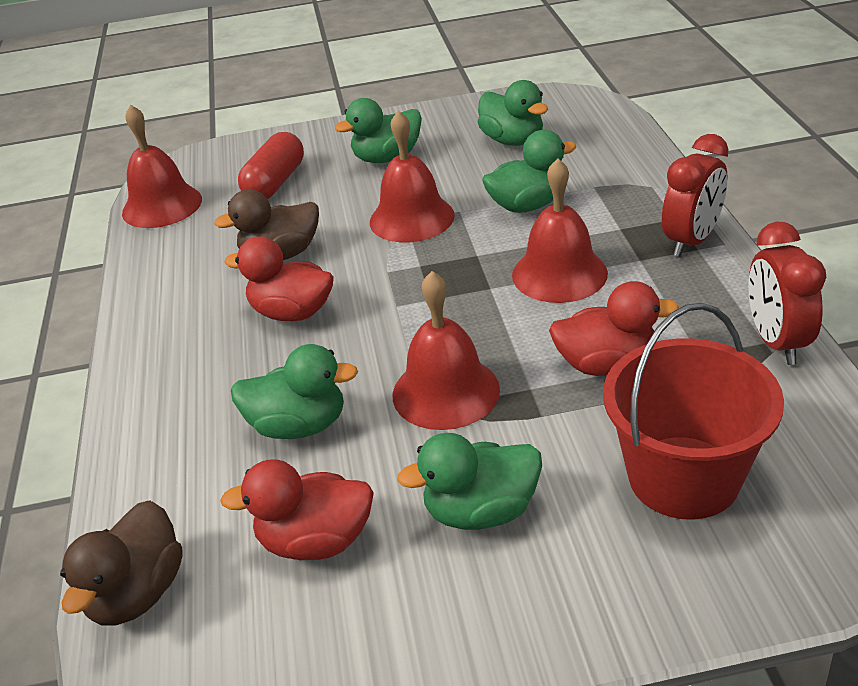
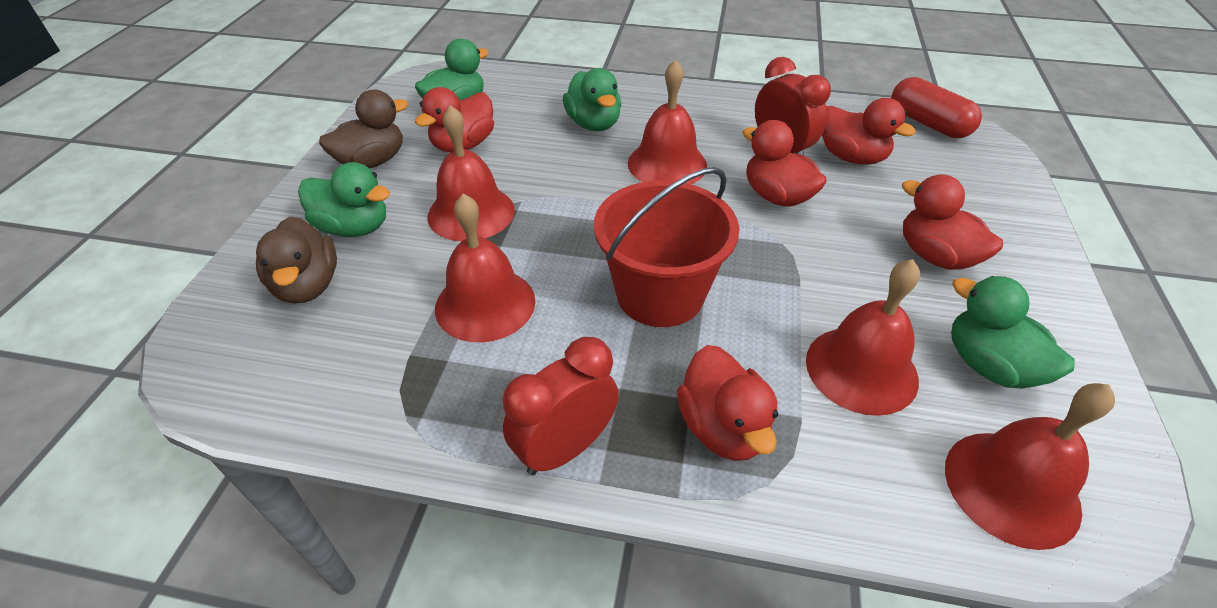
green duck: 5 -> 4
red bell: 4 -> 5
red duck: 3 -> 5

